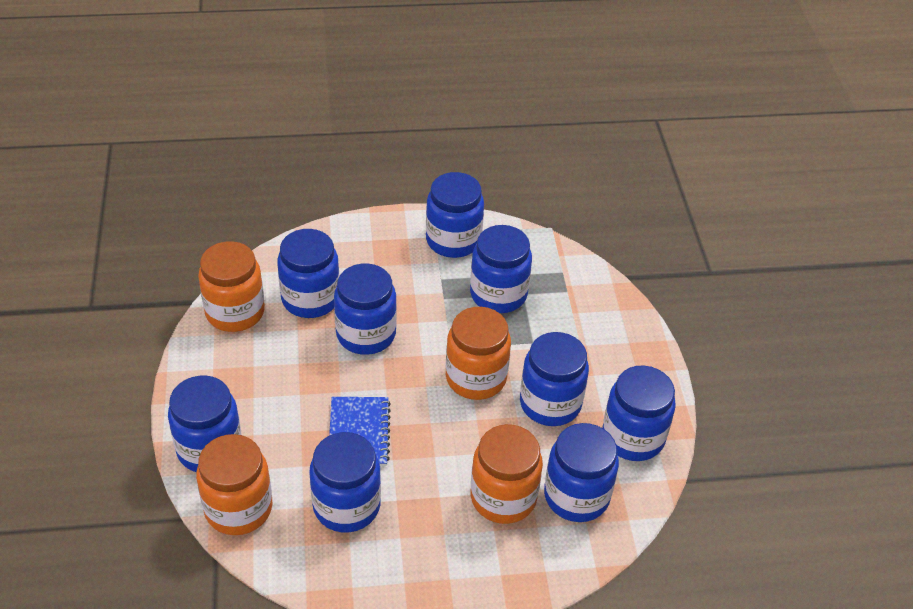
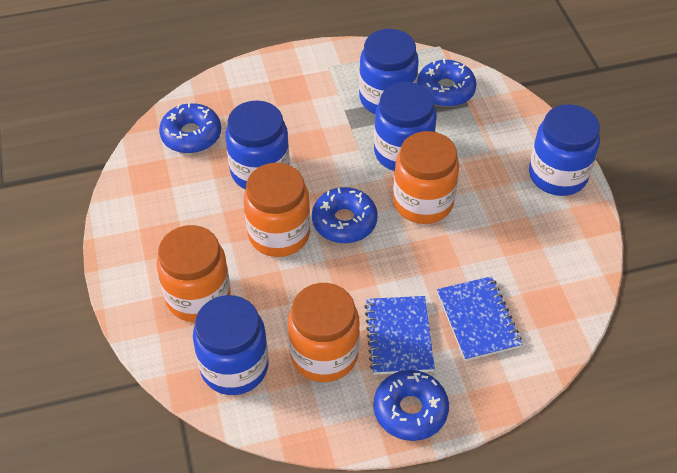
blue donut: 0 -> 4
blue jar: 9 -> 5
blue notebook: 1 -> 2

